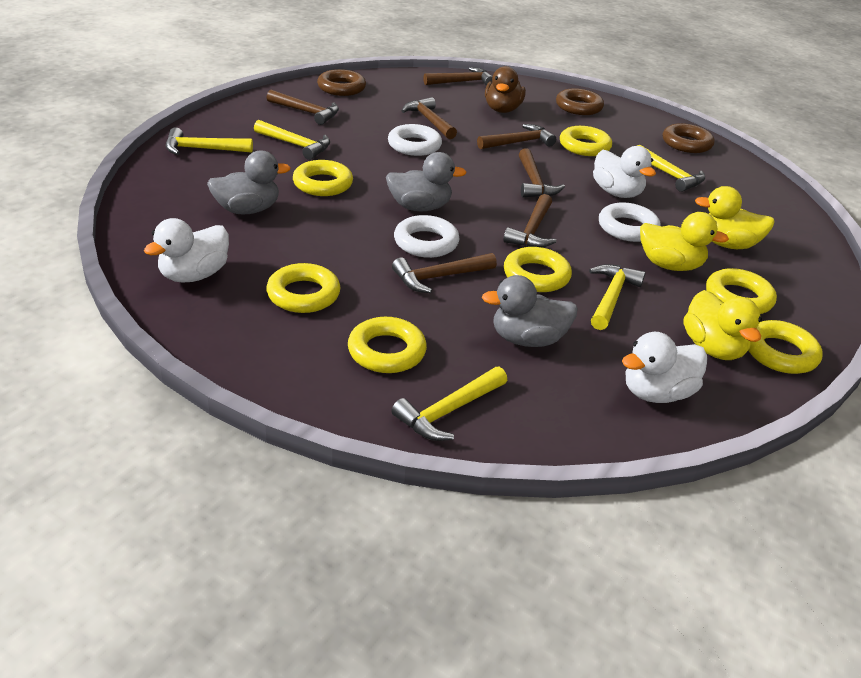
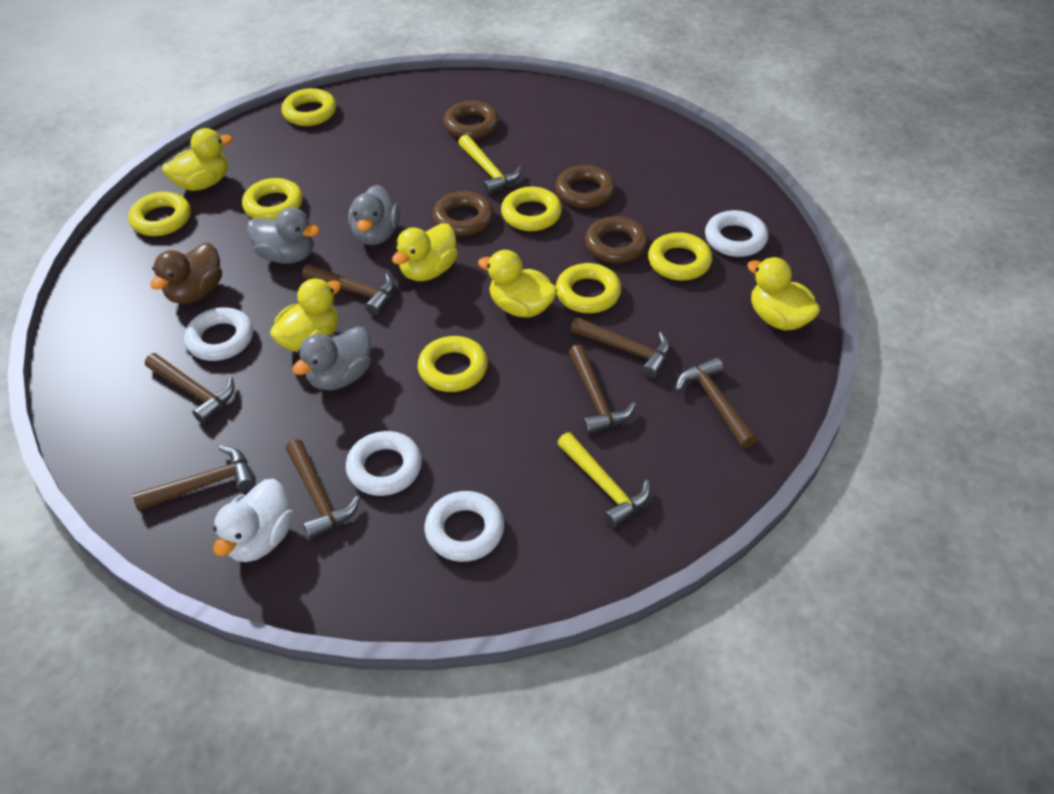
brown ring: 3 -> 4
white duck: 3 -> 1
white ring: 3 -> 4
yellow duck: 3 -> 5
yellow hammer: 5 -> 2

